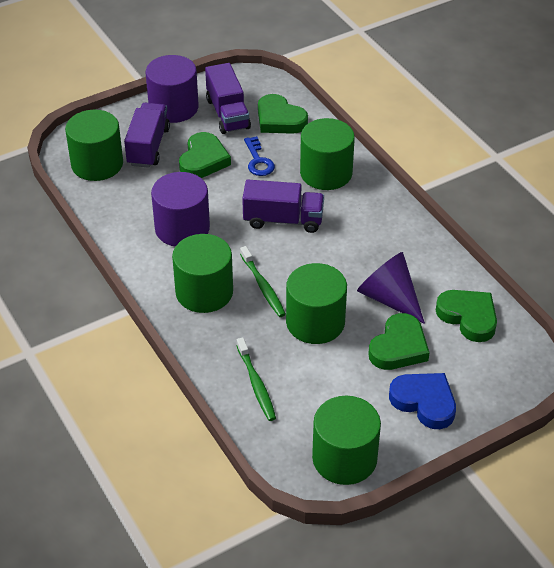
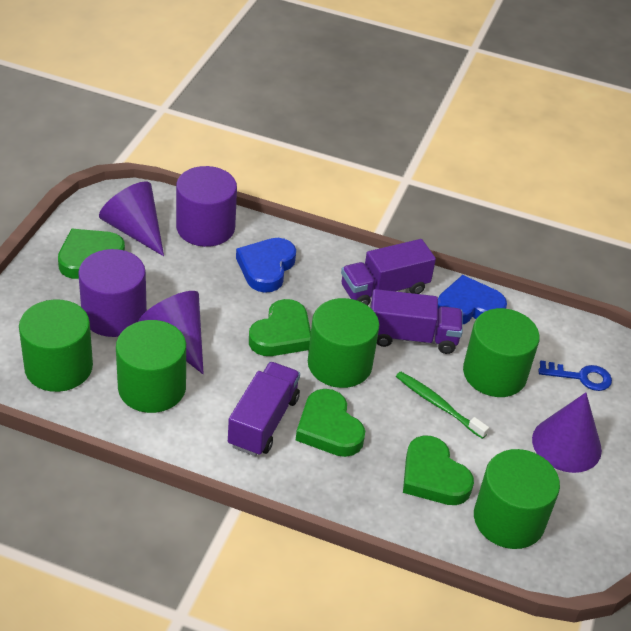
blue heart: 1 -> 2
green toothbrush: 2 -> 1
purple cone: 1 -> 3

